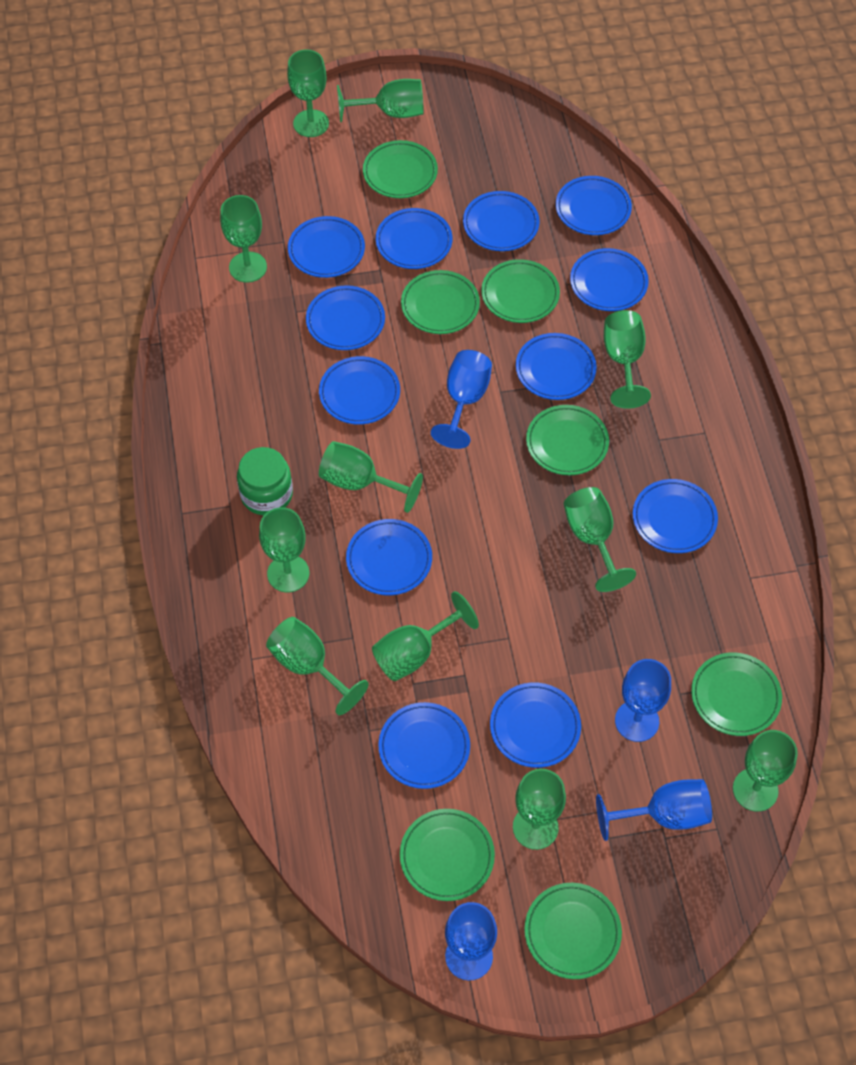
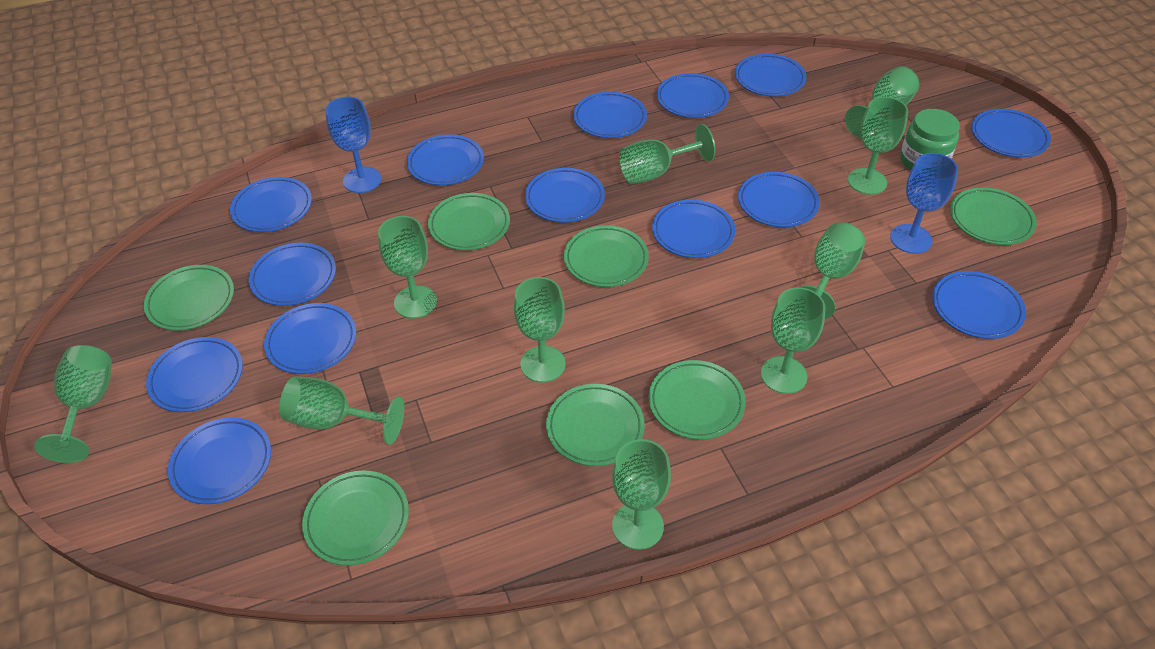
blue goblet: 4 -> 2
blue plate: 12 -> 14
green goblet: 11 -> 10

